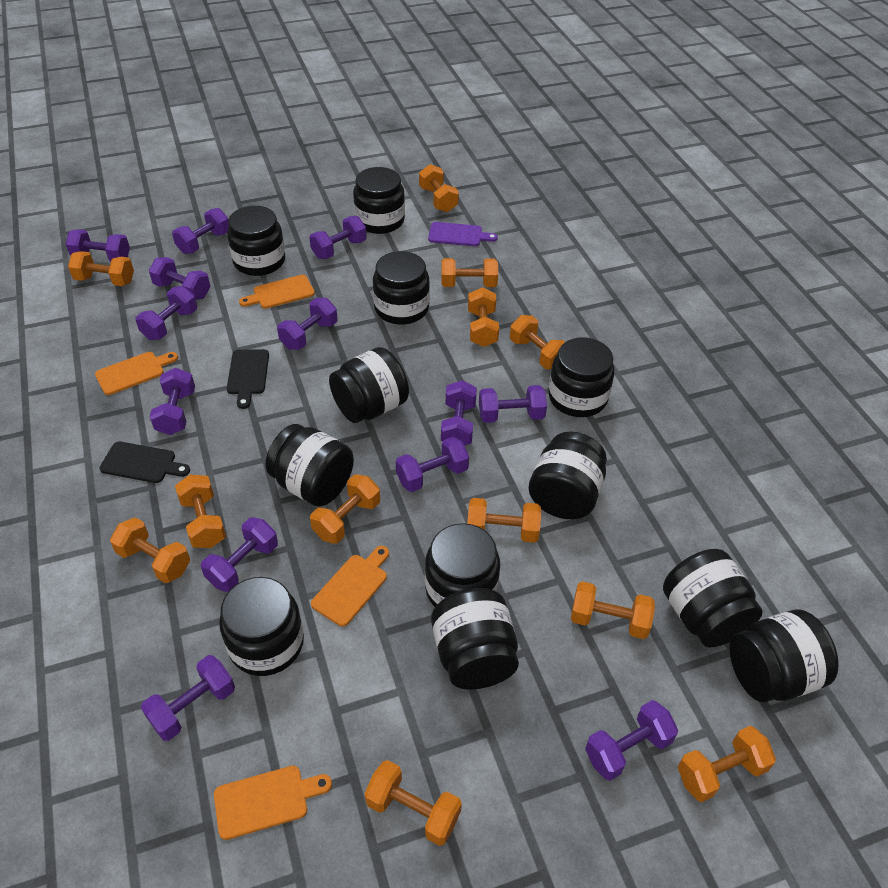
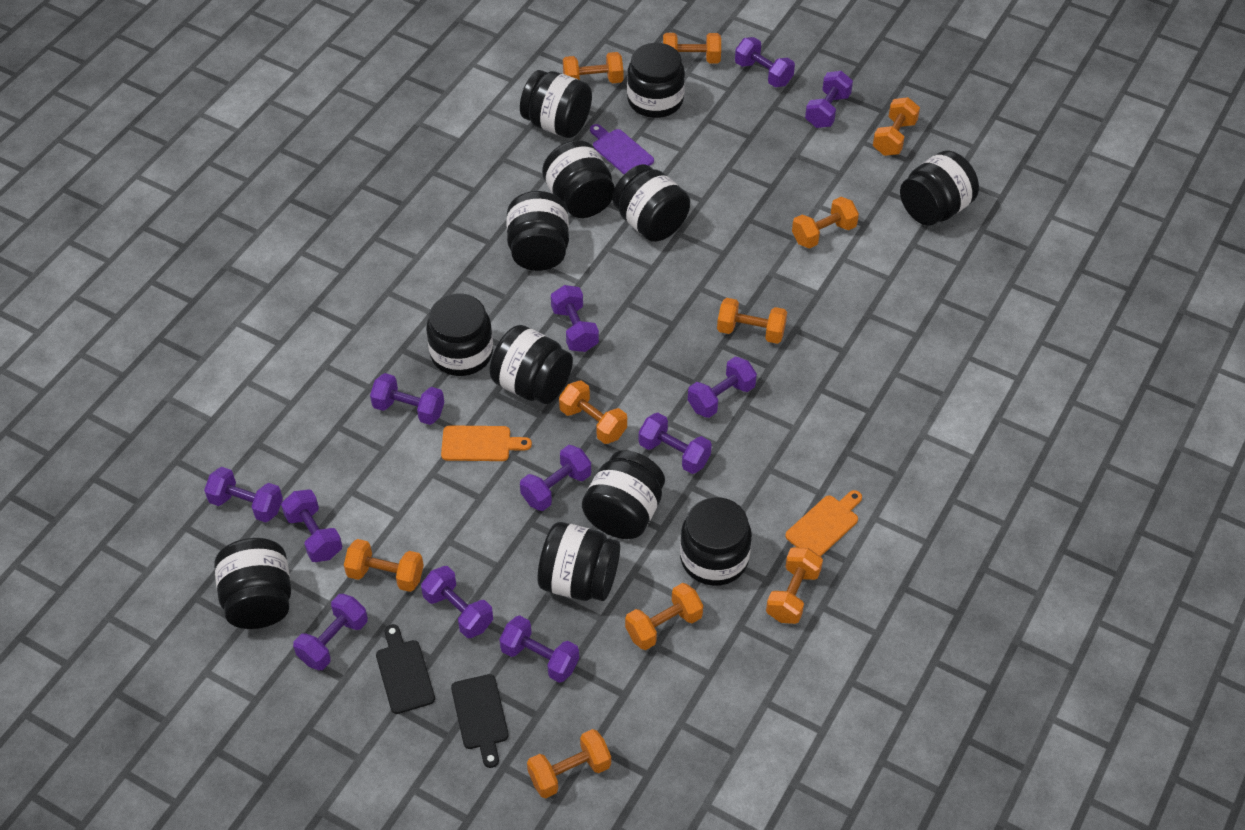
orange cutting board: 4 -> 2
orange dumbbell: 12 -> 10
purple dumbbell: 13 -> 12

